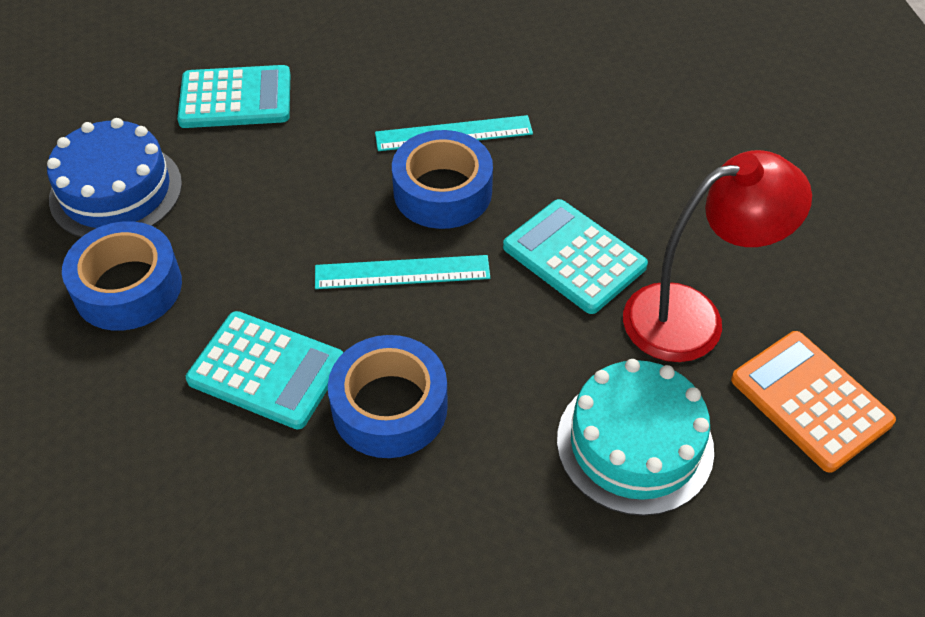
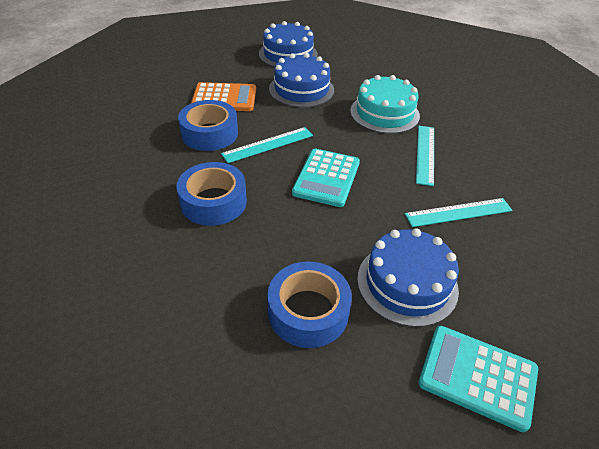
blue cake: 1 -> 3
red lamp: 1 -> 0
turquoise calculator: 3 -> 2
turquoise ruler: 2 -> 3

